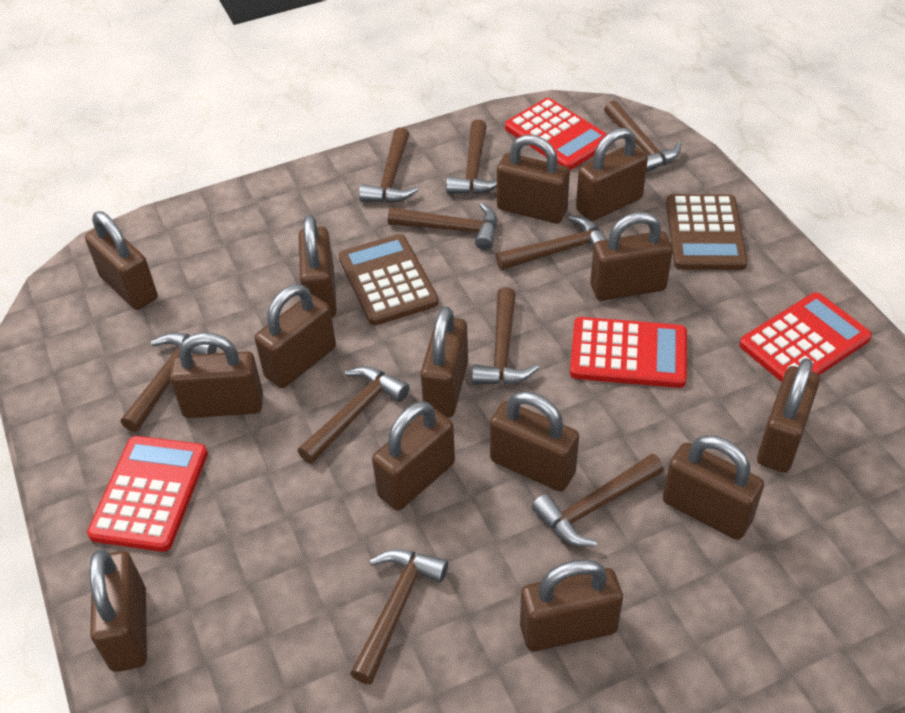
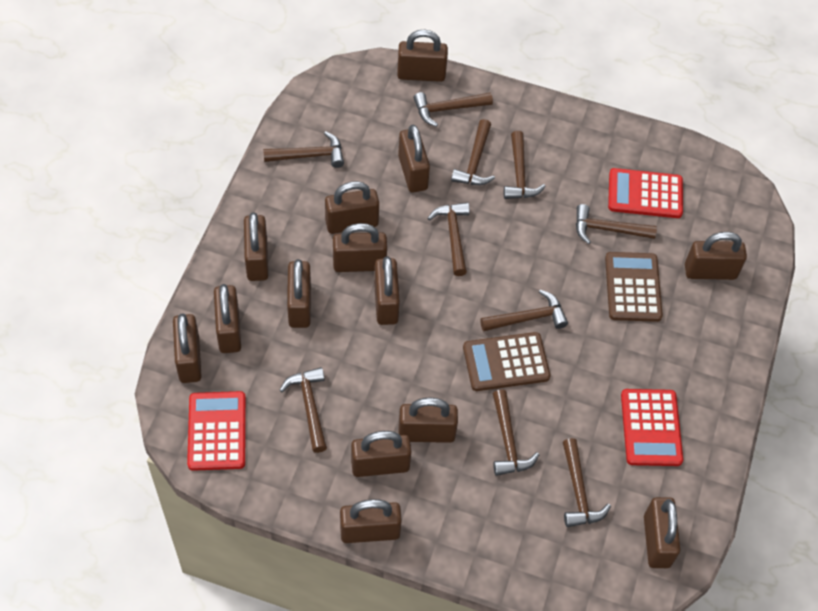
red calculator: 4 -> 3

